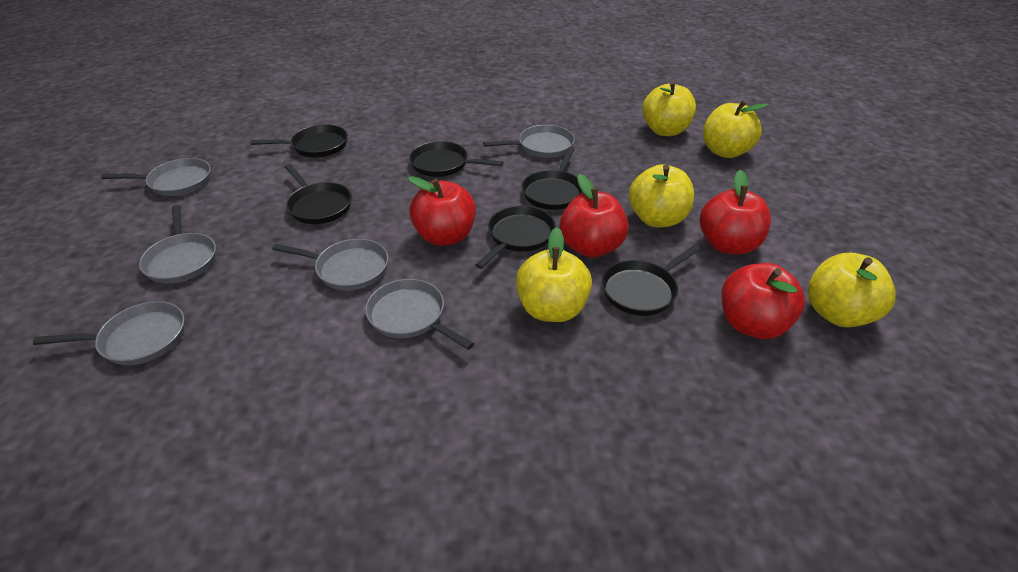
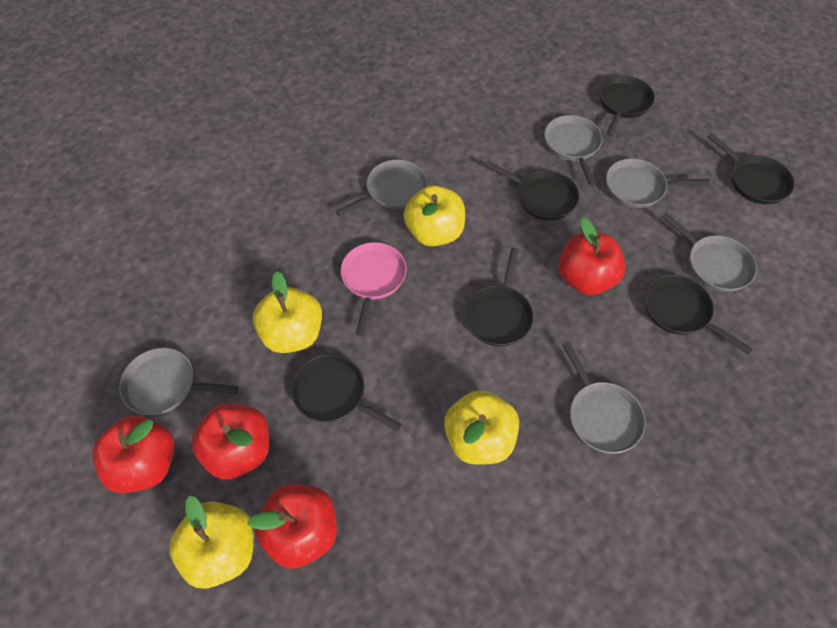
pink pan: 0 -> 1
yellow apple: 5 -> 4

